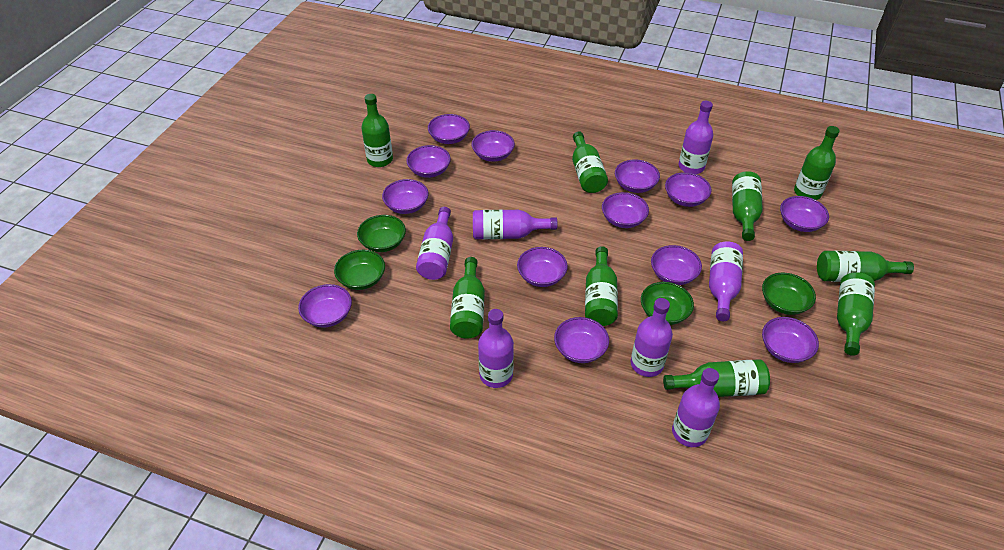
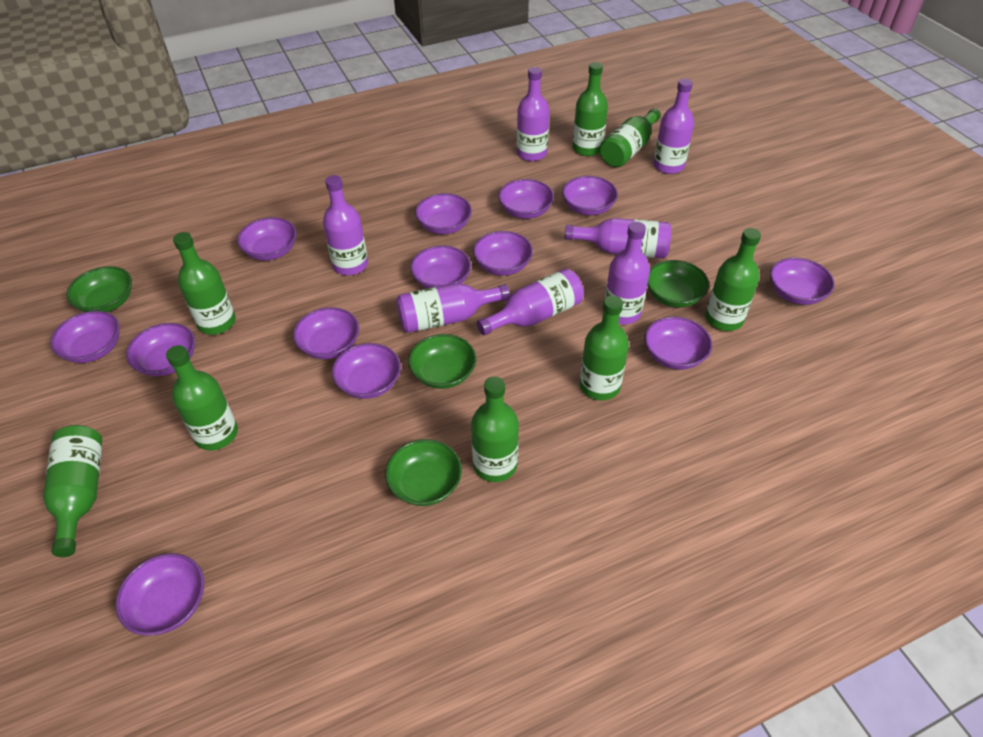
green bottle: 9 -> 8

